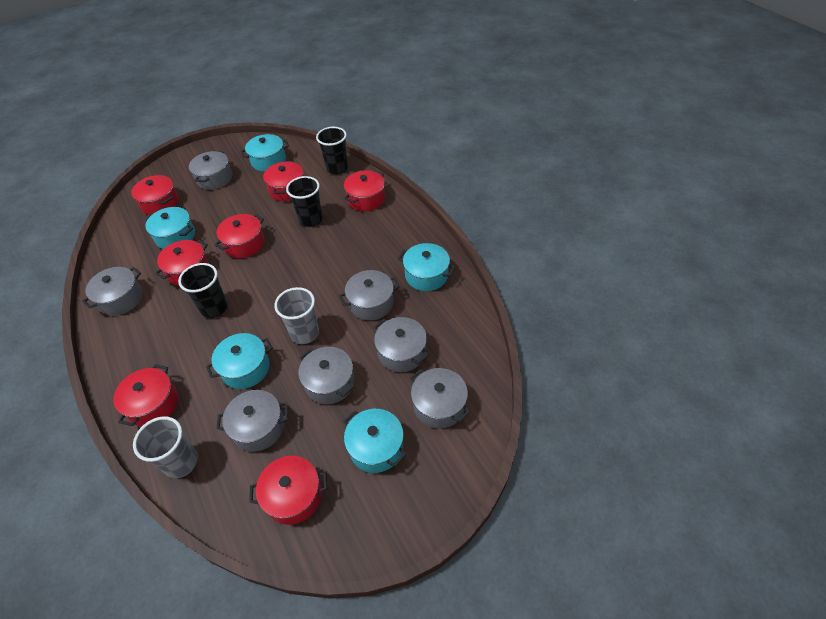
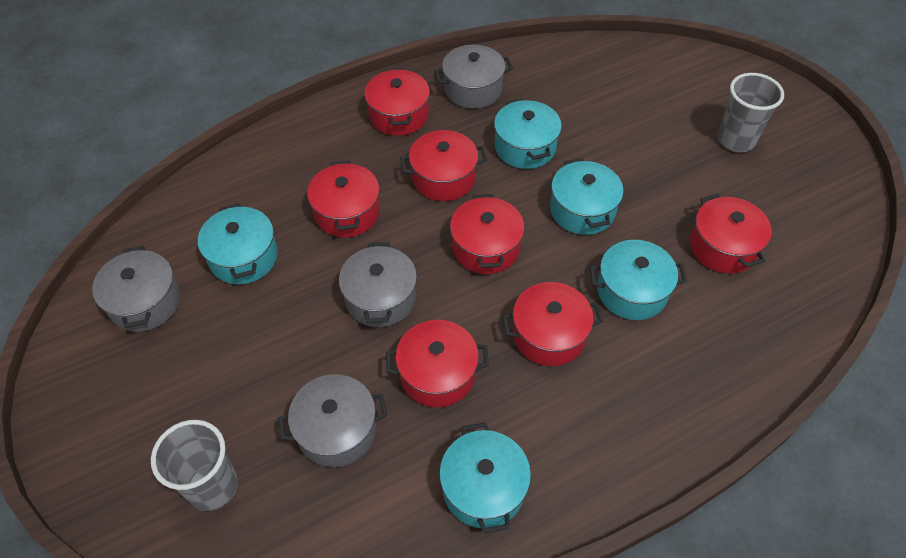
black cup: 3 -> 0
grey pot: 7 -> 4

